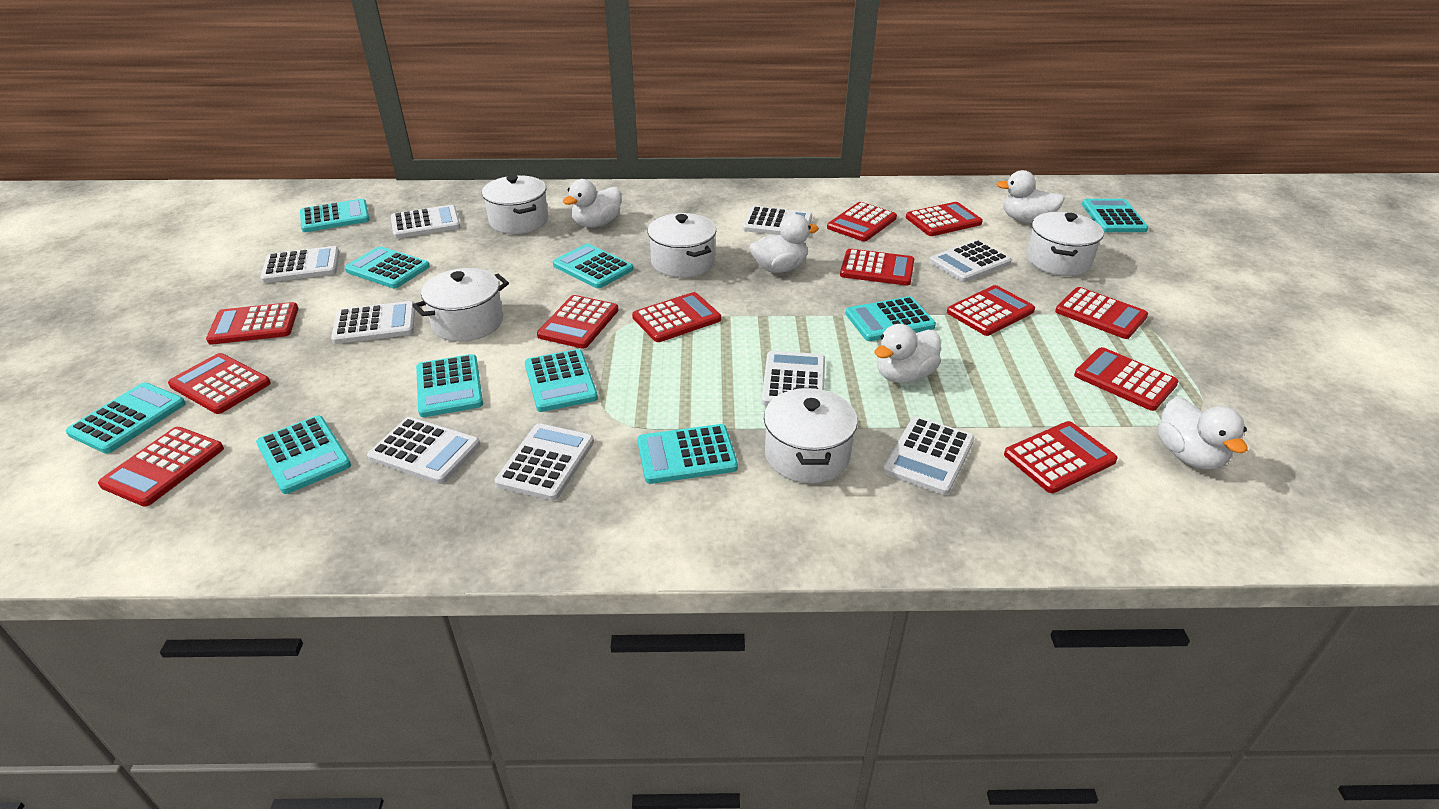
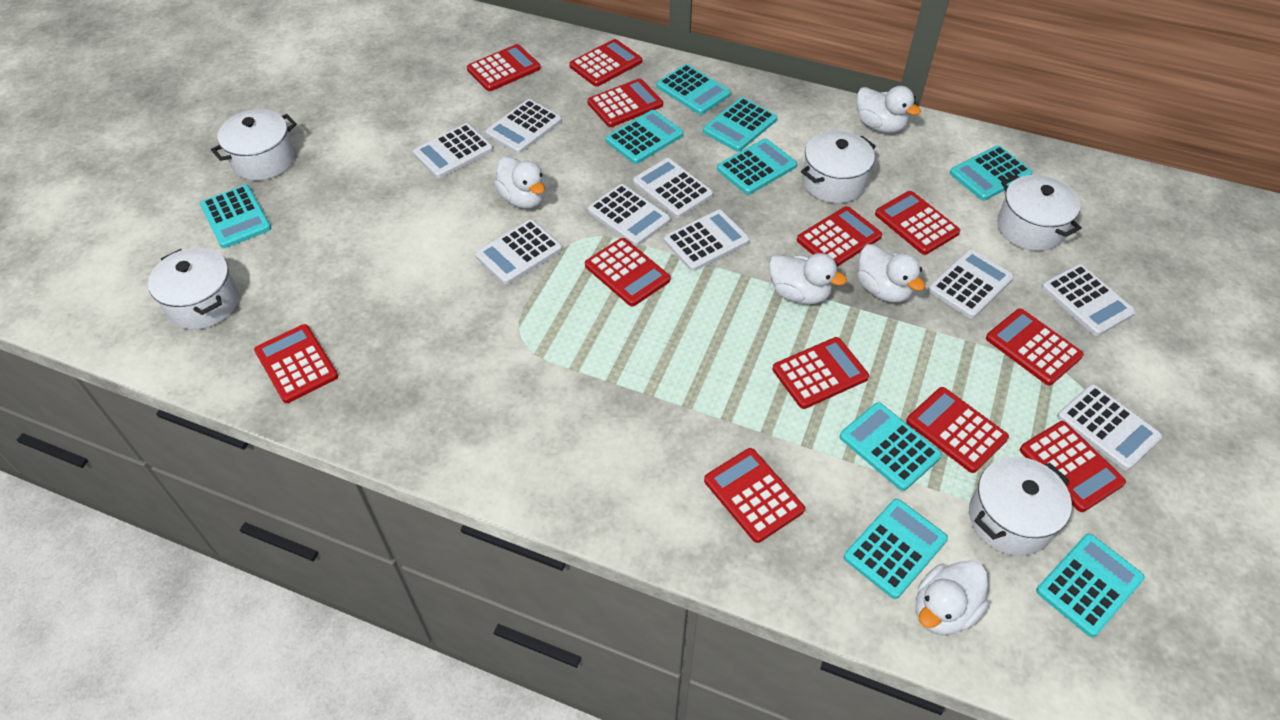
turquoise calculator: 10 -> 9

